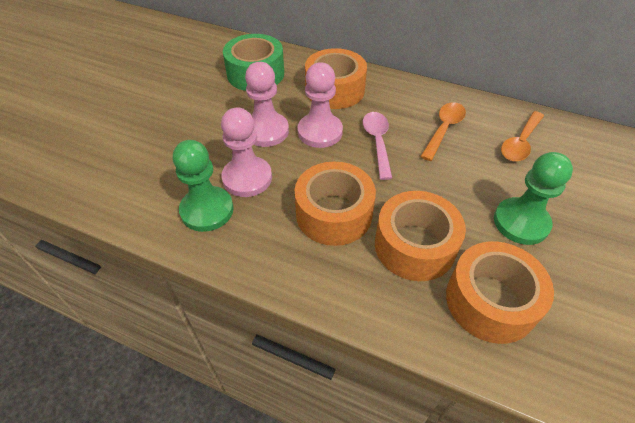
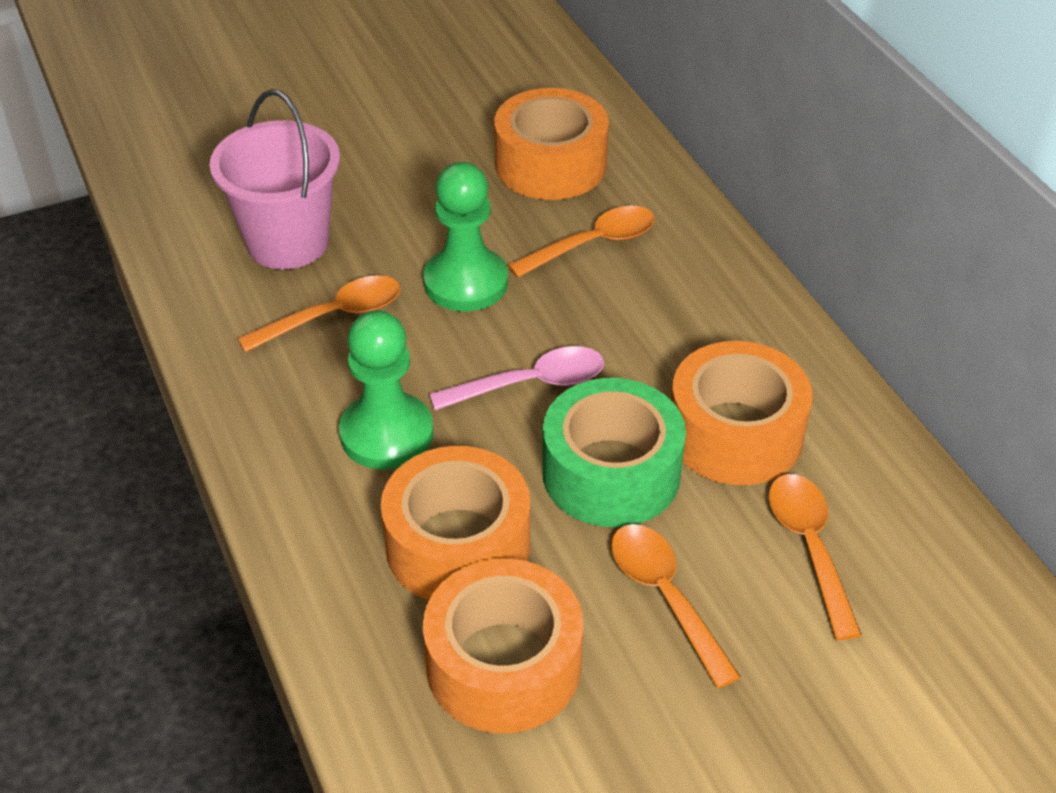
orange spoon: 2 -> 4
pink bucket: 0 -> 1
pink pawn: 3 -> 0

